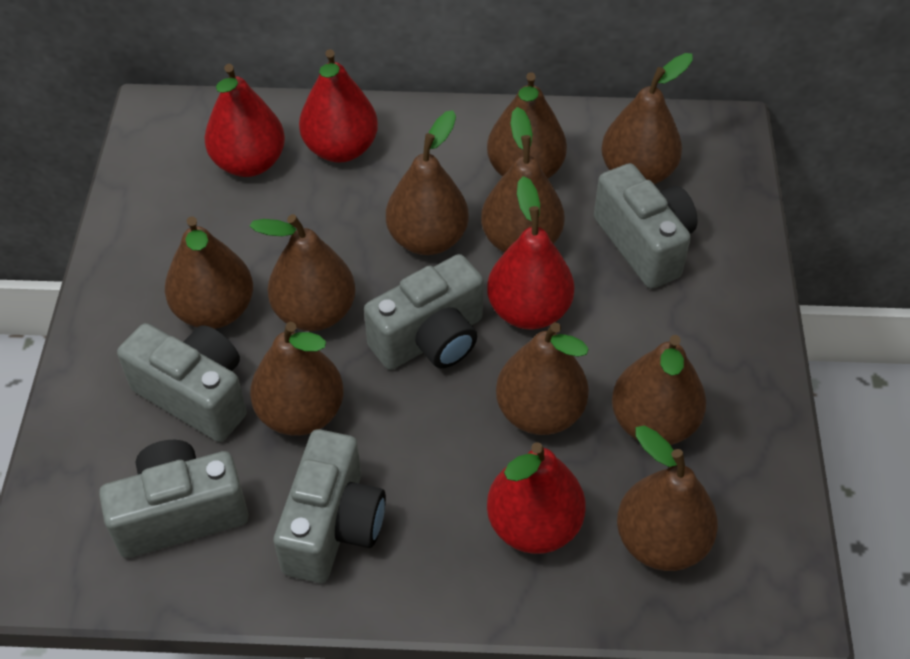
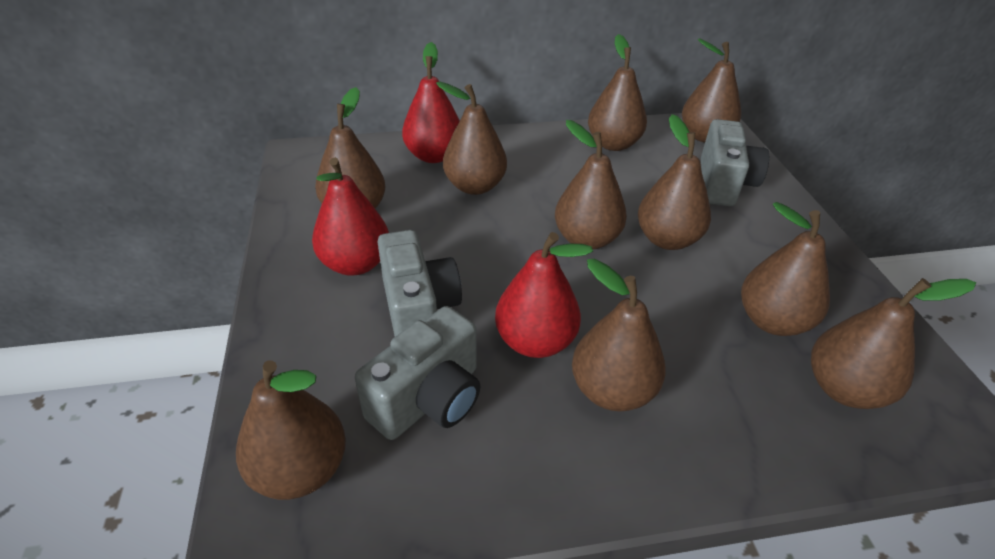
grey camera: 5 -> 3
red pear: 4 -> 3

